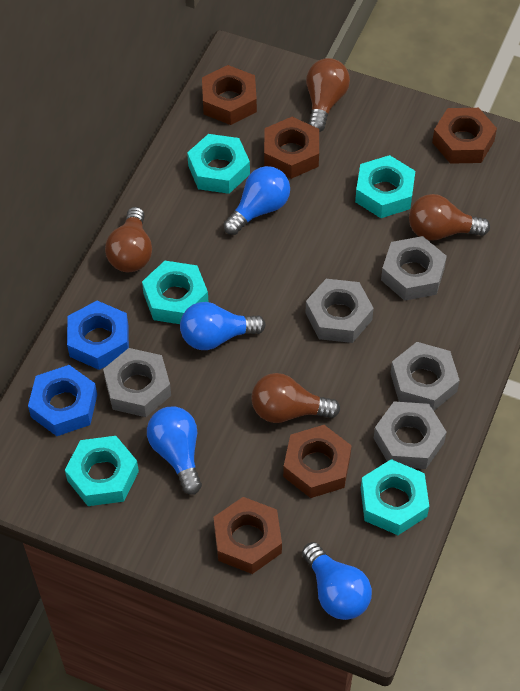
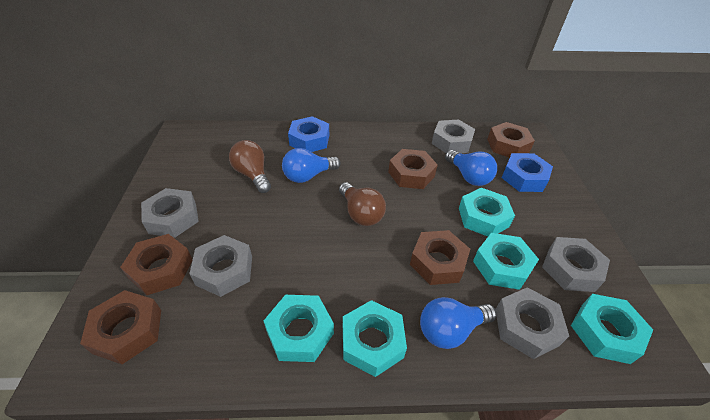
blue light bulb: 4 -> 3
brown light bulb: 4 -> 2

